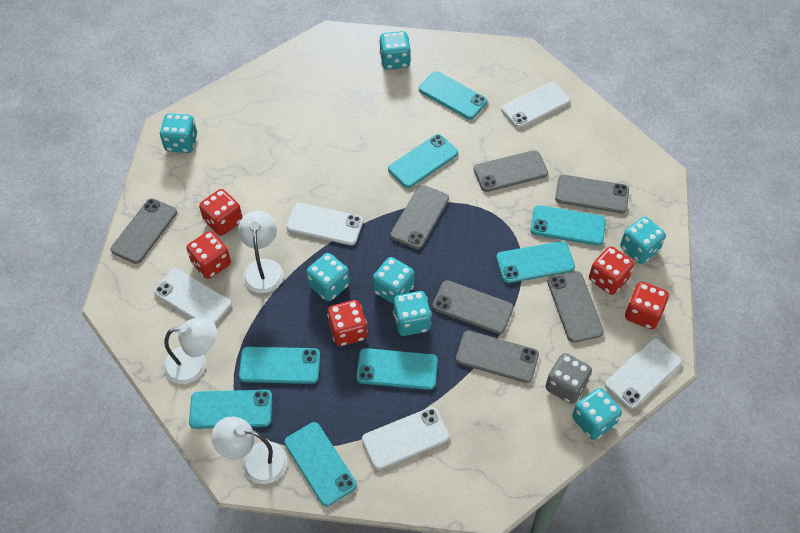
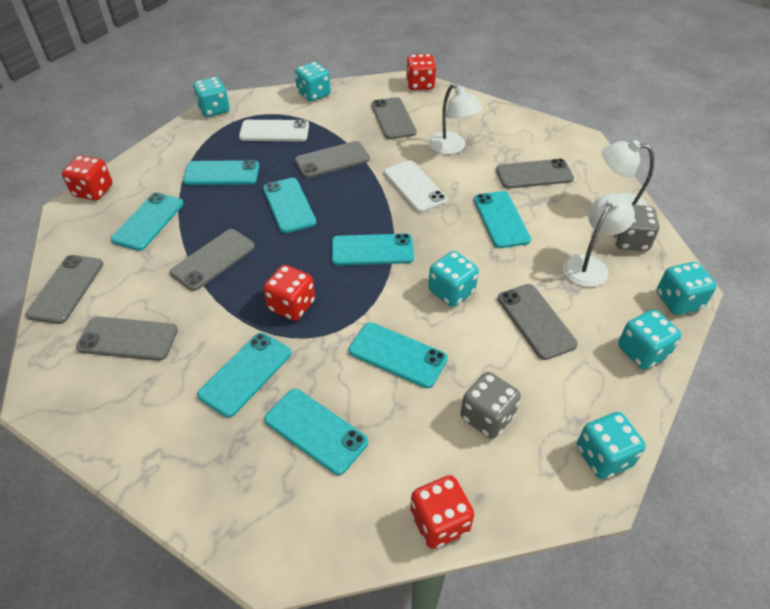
grey dice: 1 -> 2
red dice: 5 -> 4
turquoise dice: 7 -> 6
white phone: 5 -> 2

